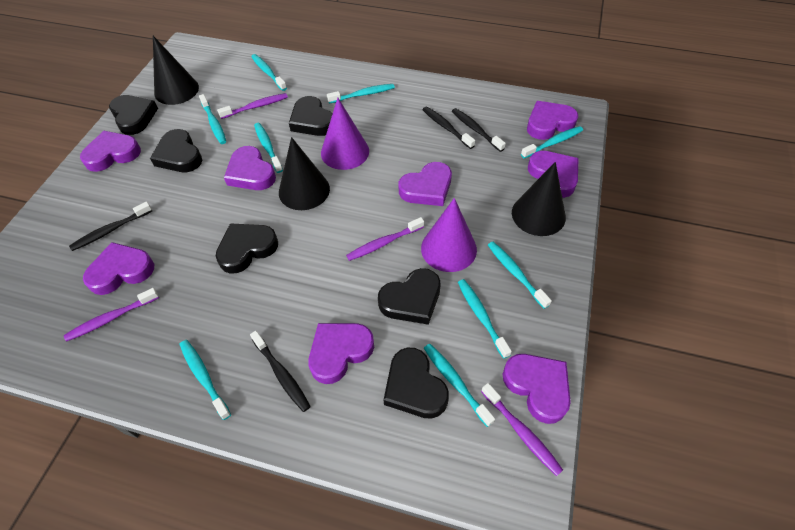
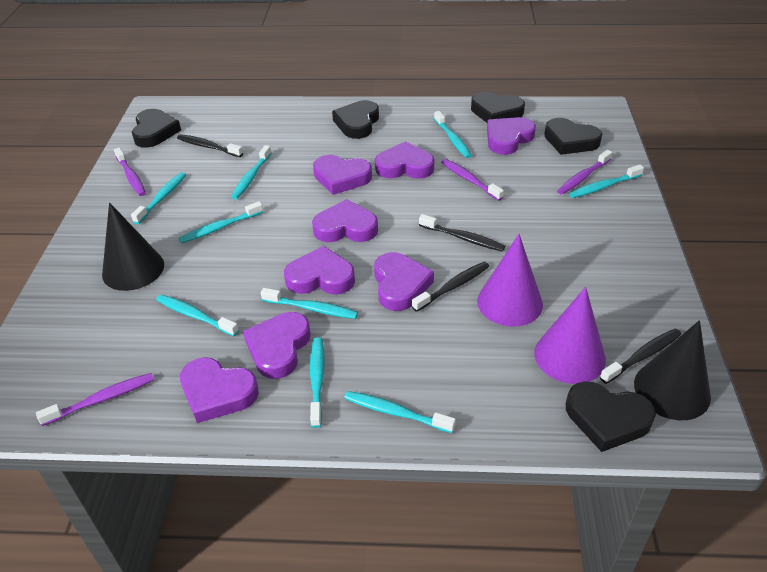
black cone: 3 -> 2
black heart: 6 -> 5

